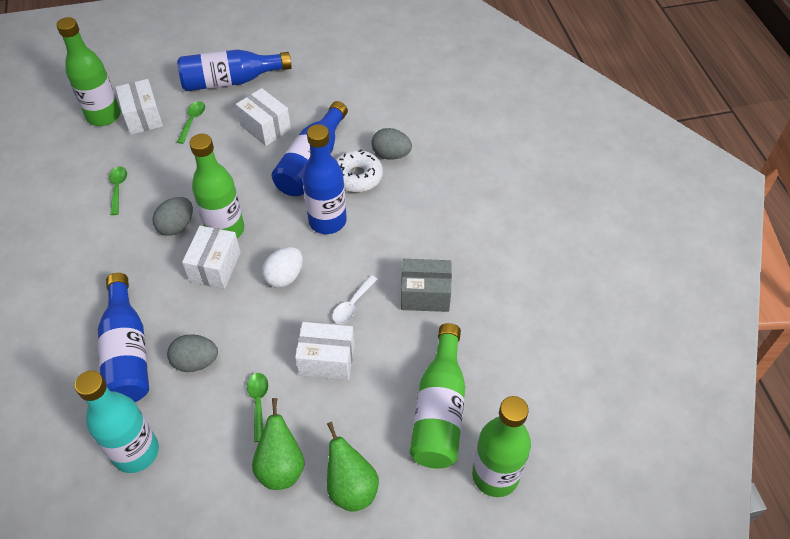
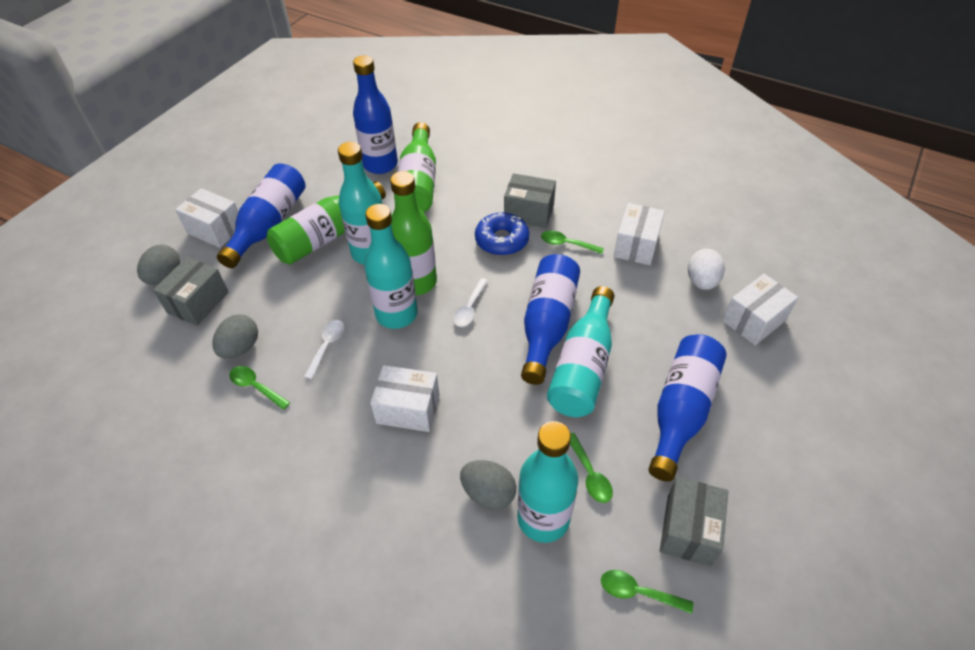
blue donut: 0 -> 1
green bottle: 4 -> 3
green pear: 2 -> 0
green spoon: 3 -> 4
grey box: 1 -> 3
turquoise bottle: 1 -> 4
white donut: 1 -> 0
white spoon: 1 -> 2

